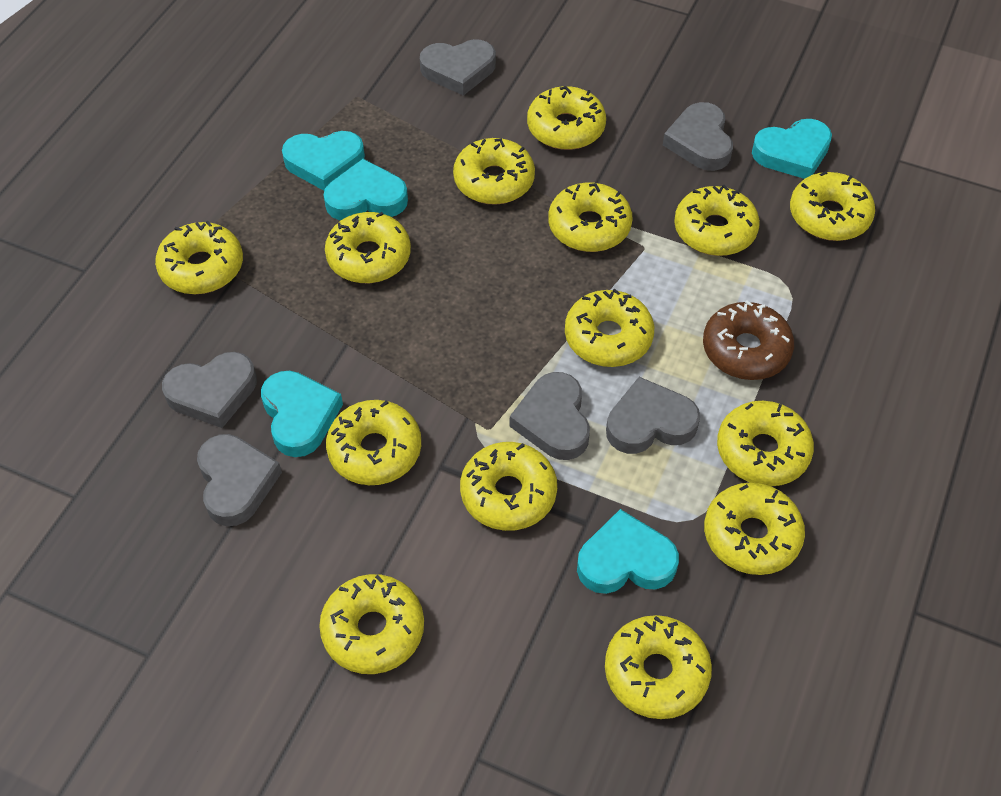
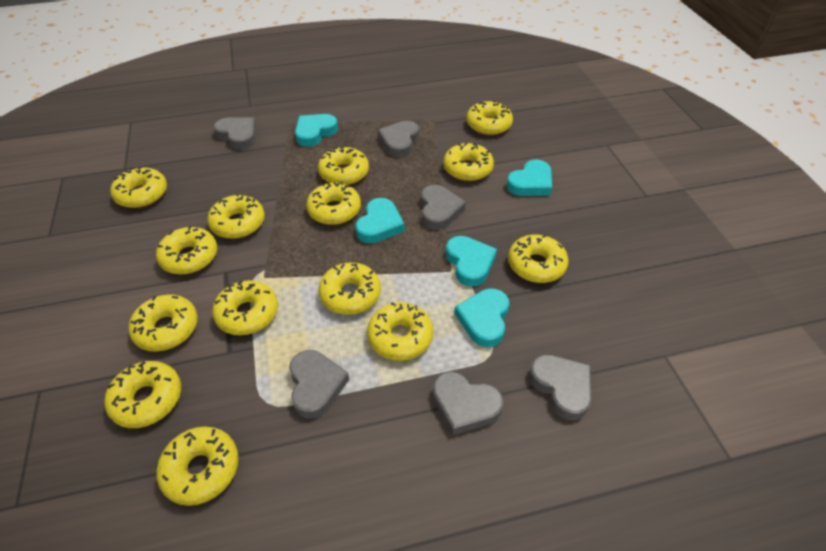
brown donut: 1 -> 0

